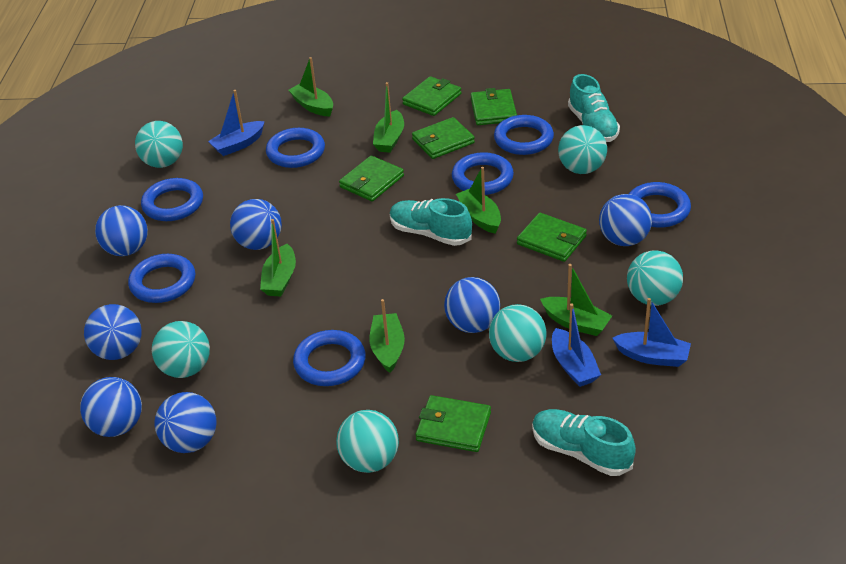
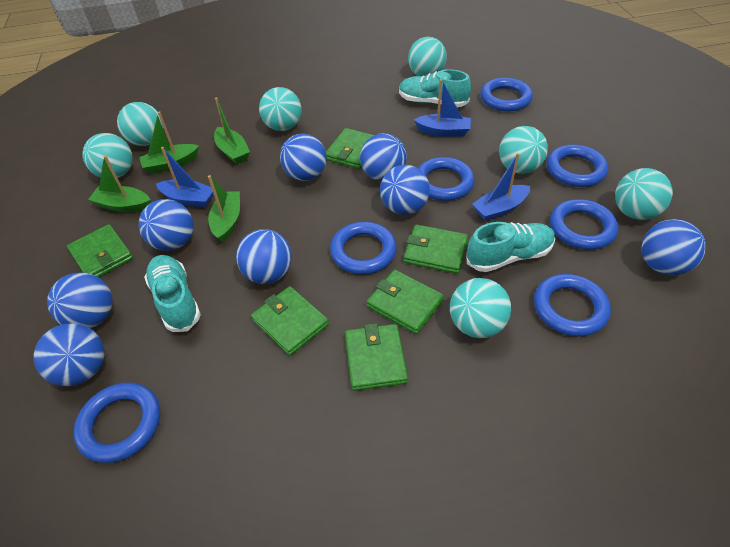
blue ball: 7 -> 8
green boat: 6 -> 4
turquoise ball: 6 -> 7

